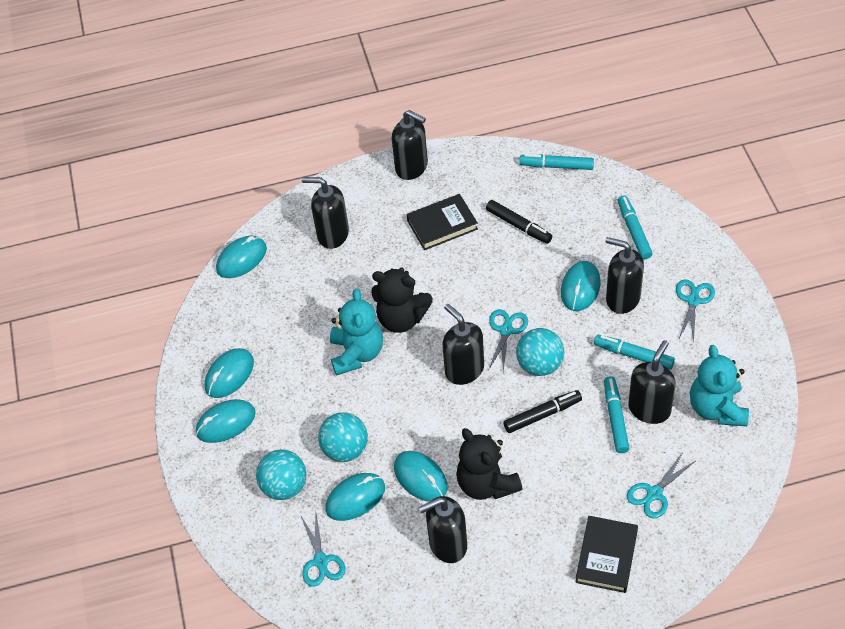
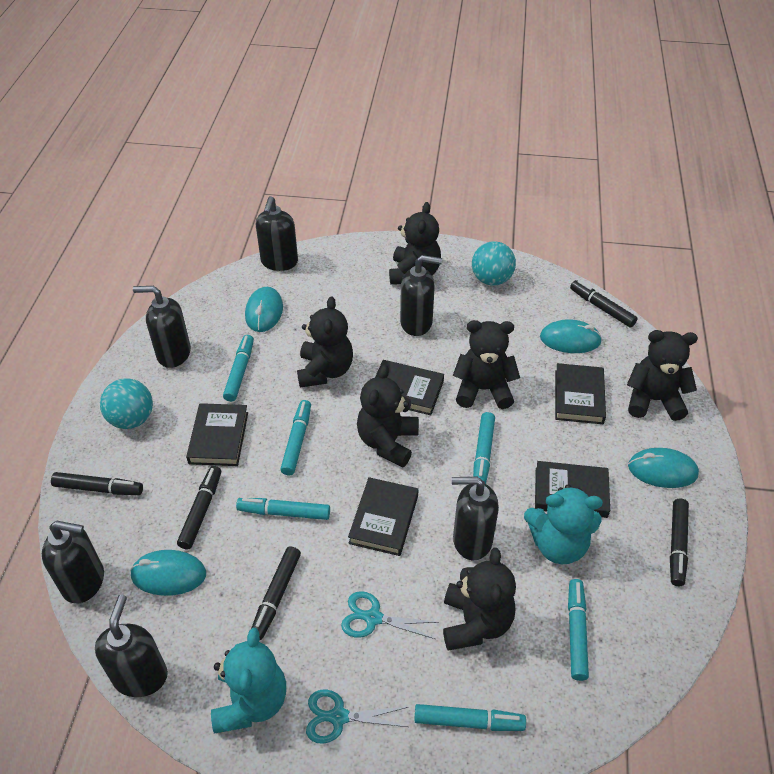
black book: 2 -> 5
black marker: 2 -> 5
black teddy bear: 2 -> 6
turquoise ball: 3 -> 2
turquoise marker: 4 -> 6
turquoise mouse: 6 -> 4
turquoise scissors: 4 -> 2

